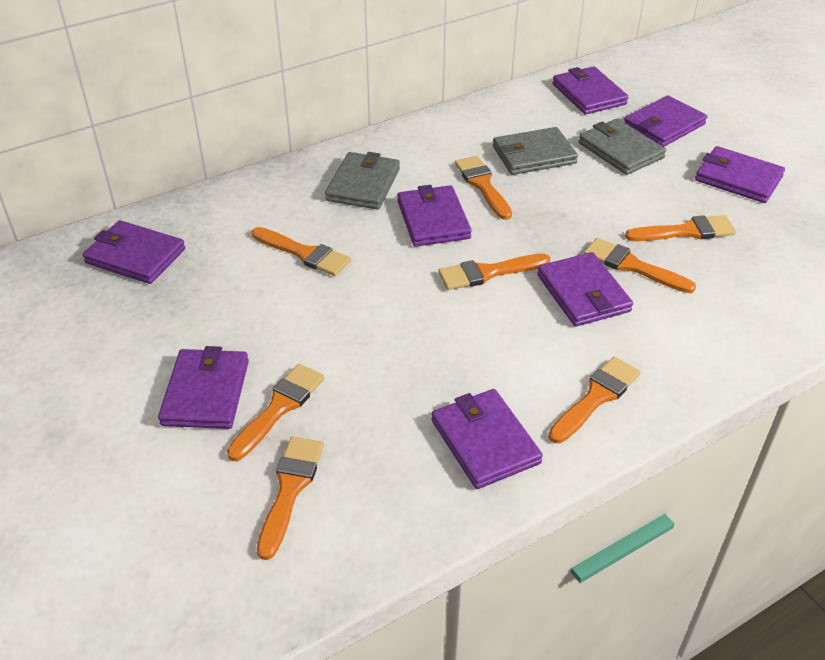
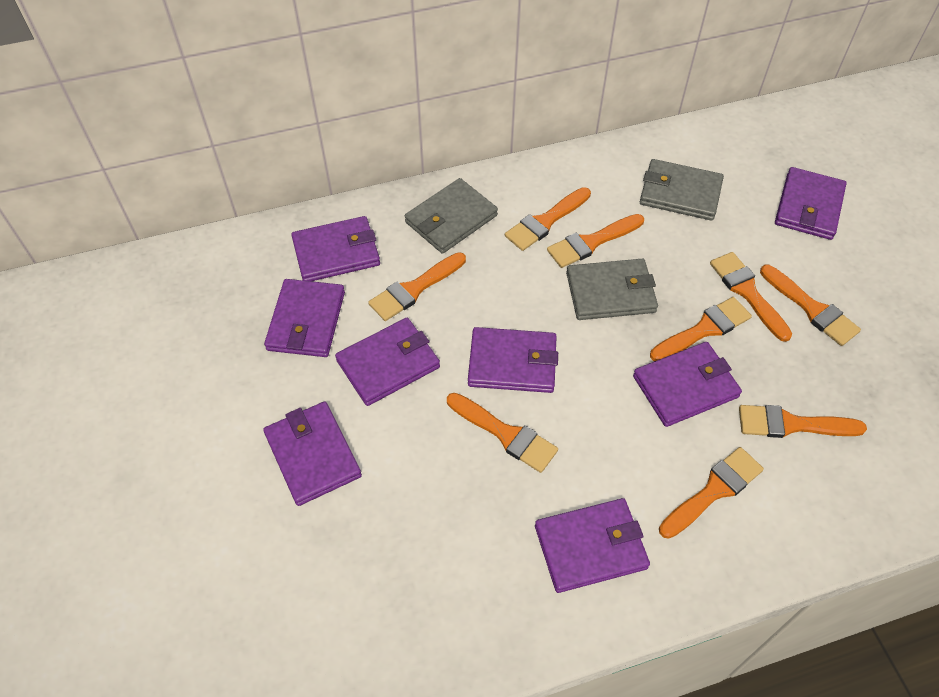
orange brush: 8 -> 9

